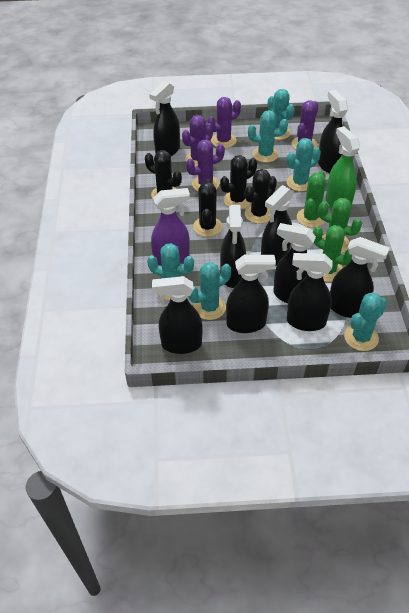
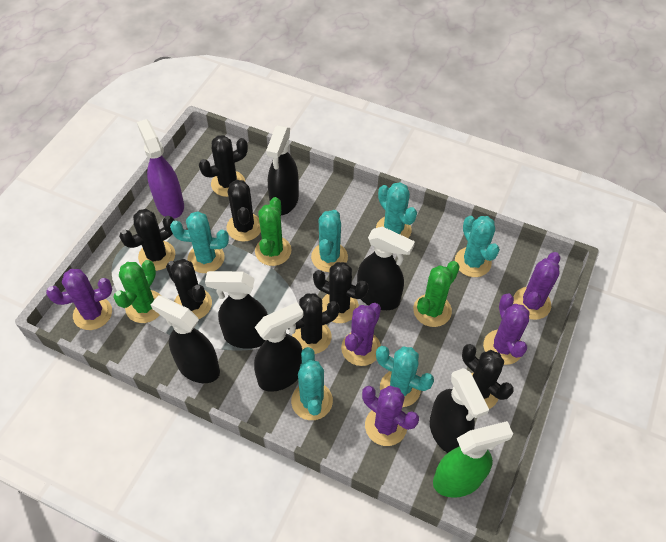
black cactus: 4 -> 7
black spray bottle: 9 -> 6
purple cactus: 4 -> 5

